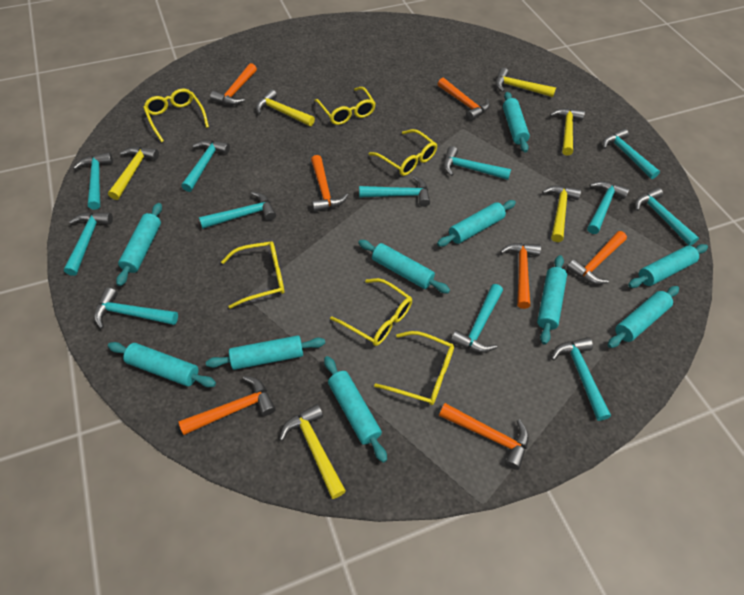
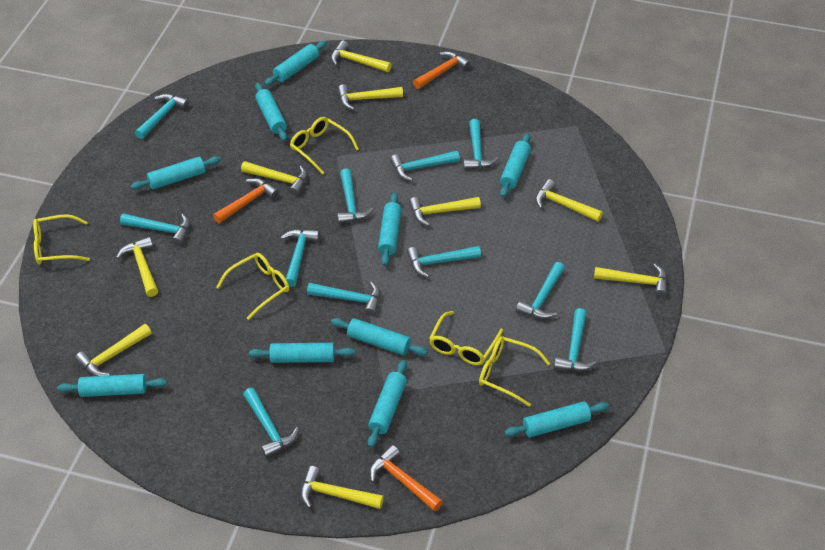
orange hammer: 7 -> 3
turquoise hammer: 12 -> 11
yellow glasses: 6 -> 5
yellow hammer: 6 -> 9

